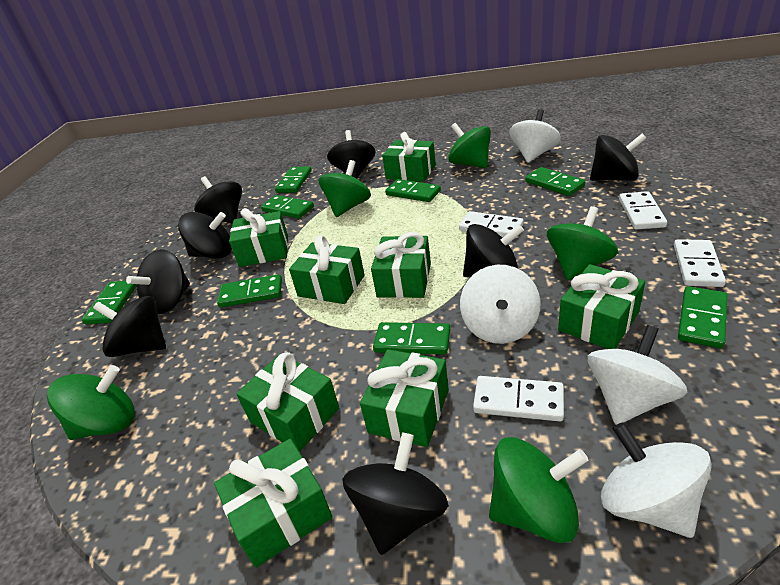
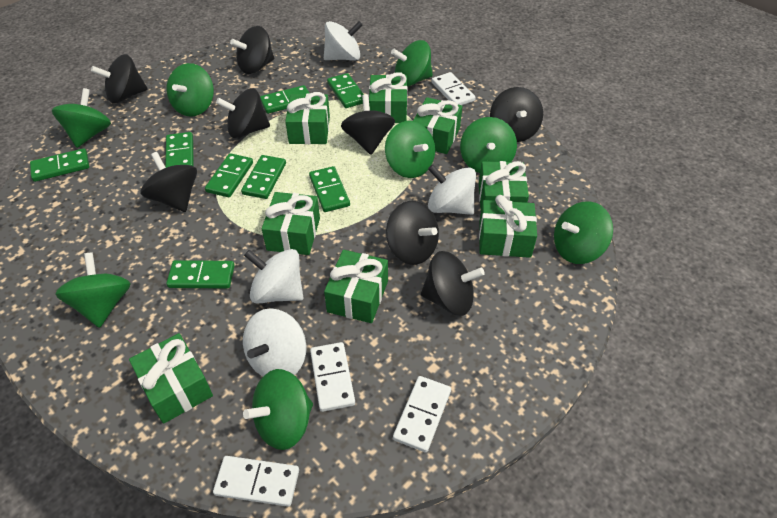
green spinning top: 5 -> 8

